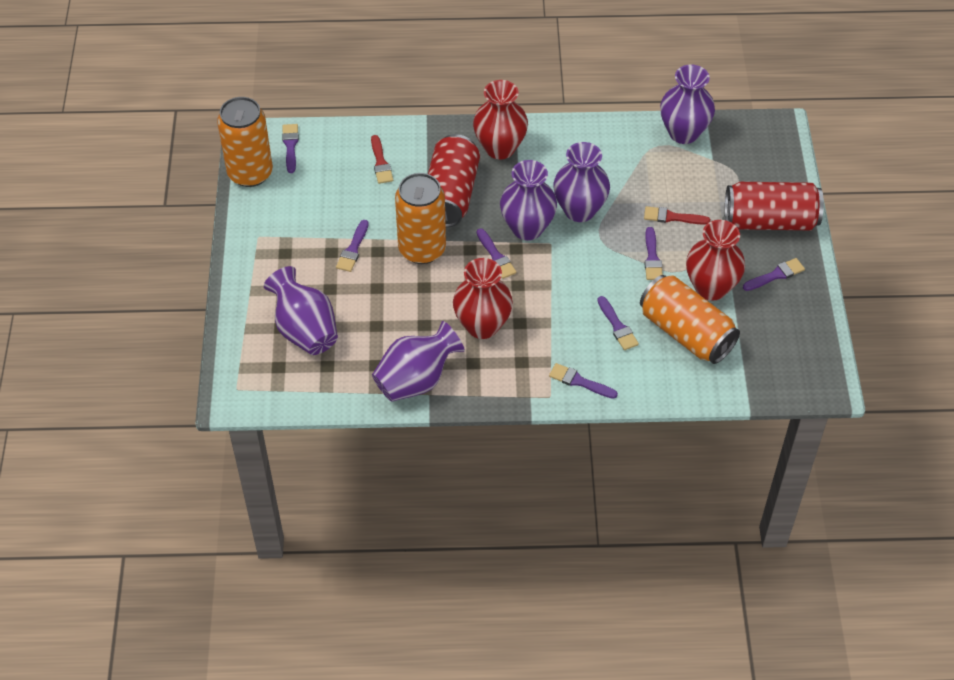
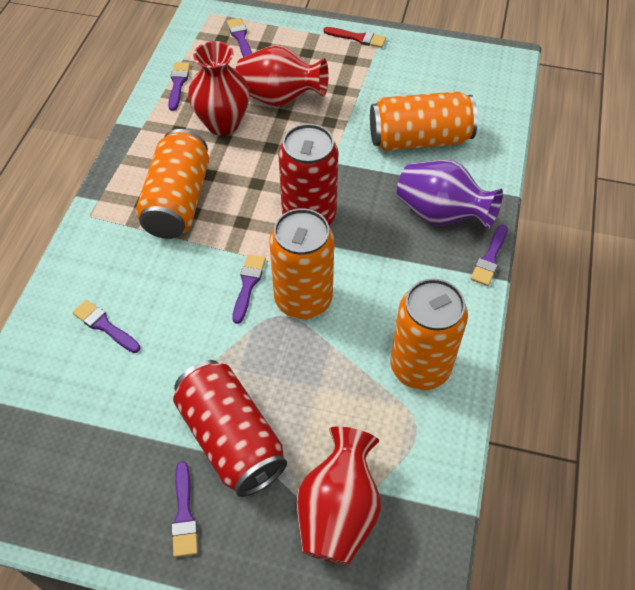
orange can: 3 -> 4
purple brush: 7 -> 6
purple vase: 5 -> 1
red brush: 2 -> 1

